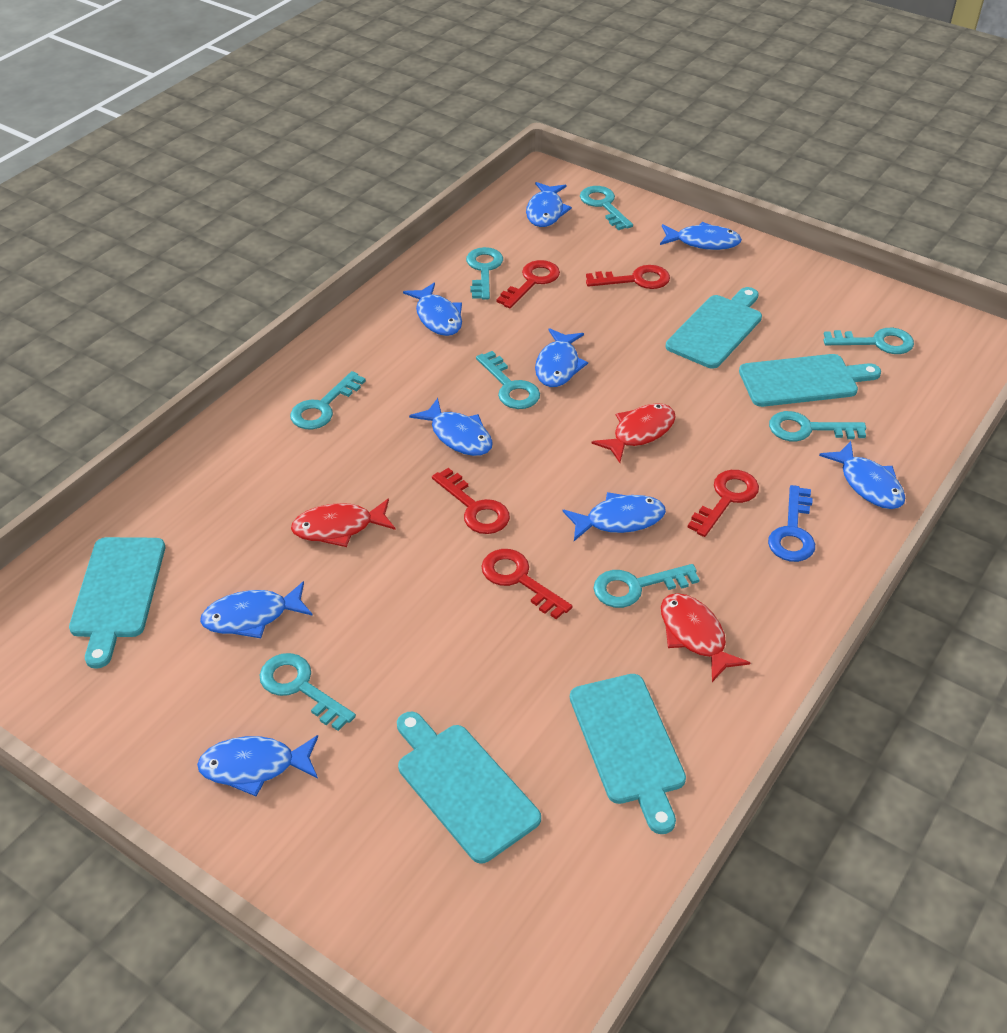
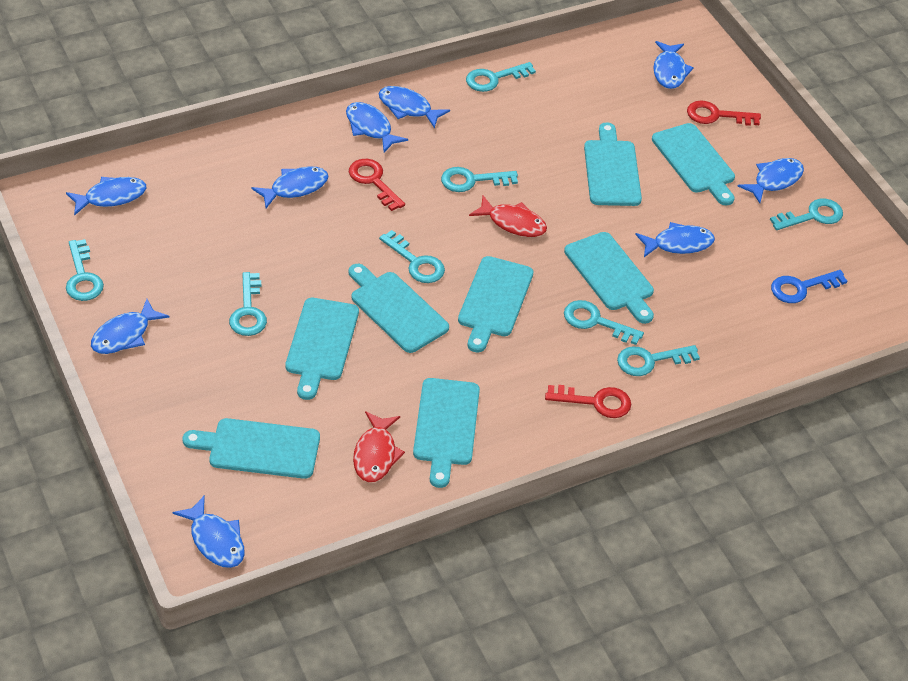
red fish: 3 -> 2
red key: 5 -> 3
turquoise cutting board: 5 -> 8

